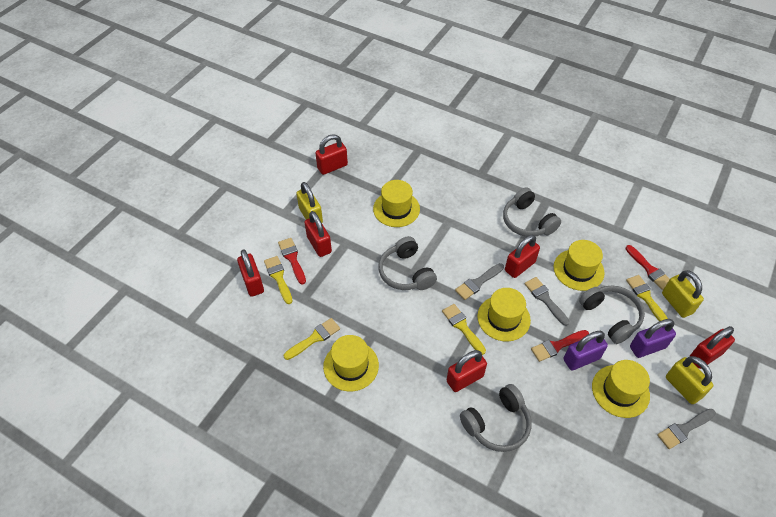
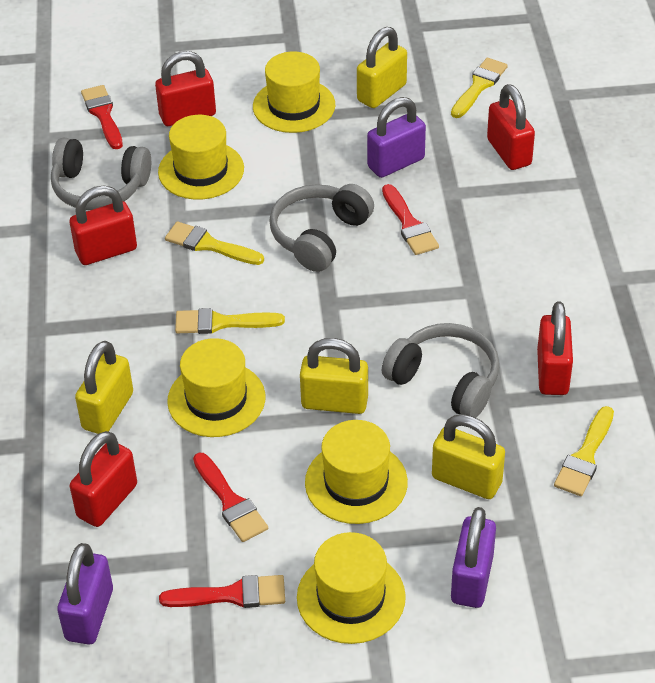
grey brush: 3 -> 0
grey headphones: 4 -> 3
purple padlock: 2 -> 3
red brush: 3 -> 4
red padlock: 6 -> 5
yellow padlock: 3 -> 4

